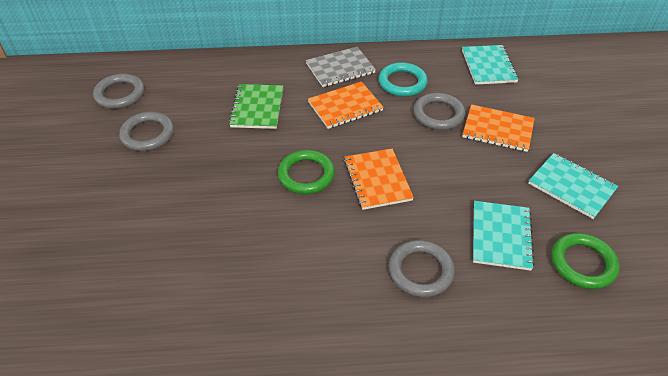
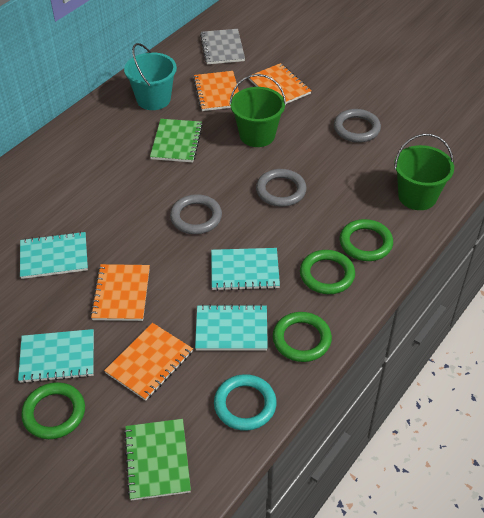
green bucket: 0 -> 2
green notebook: 1 -> 2
green ring: 2 -> 4
grey ring: 4 -> 3
orange notebook: 3 -> 4
turquoise bucket: 0 -> 1
turquoise notebook: 3 -> 4

